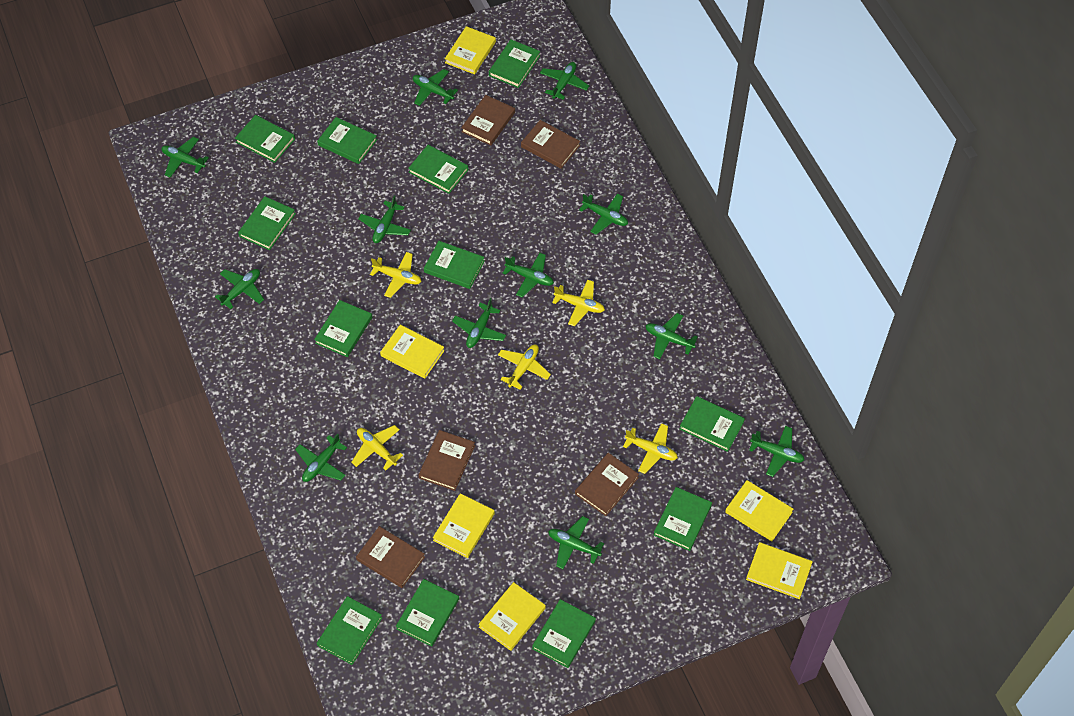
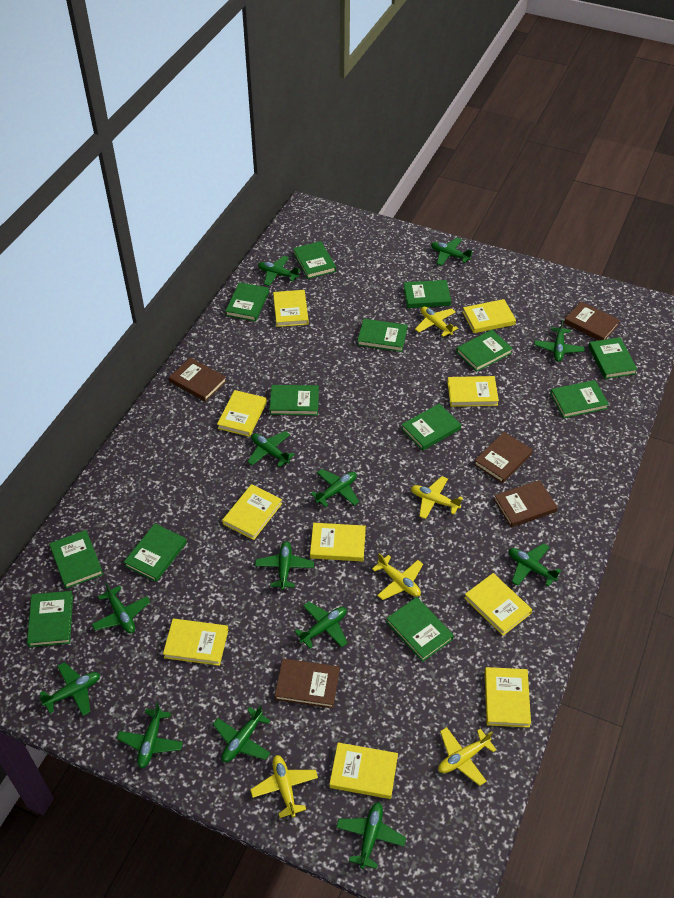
green book: 12 -> 13
green plane: 12 -> 13
yellow book: 6 -> 10

